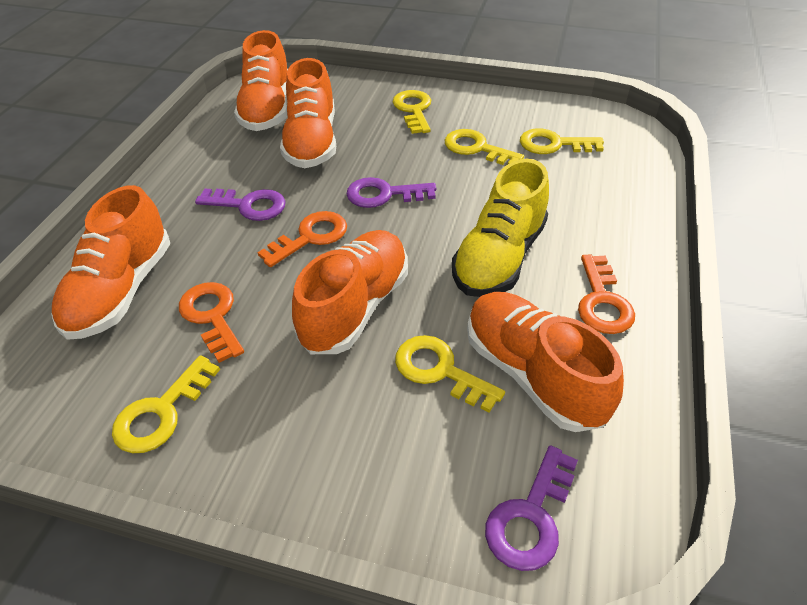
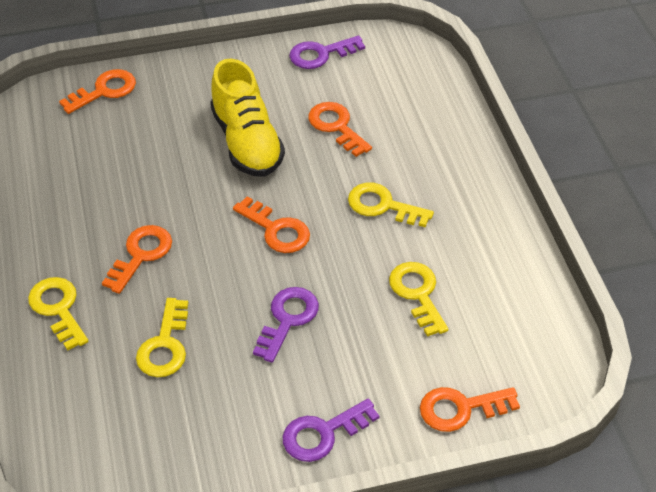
orange key: 3 -> 5
orange shoe: 5 -> 0
yellow key: 5 -> 4

